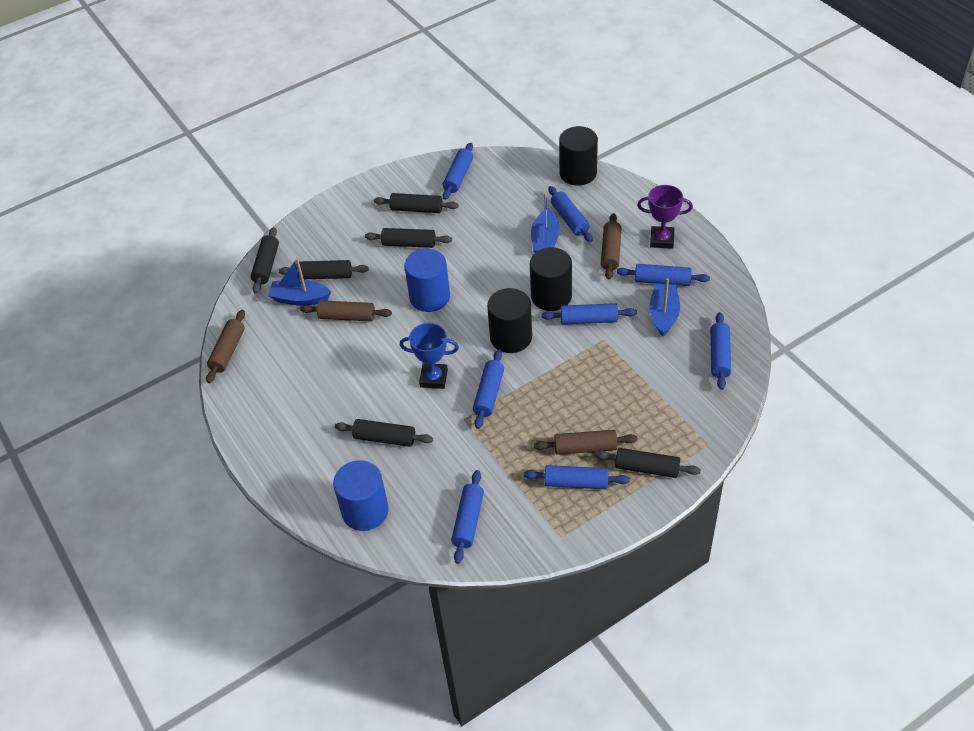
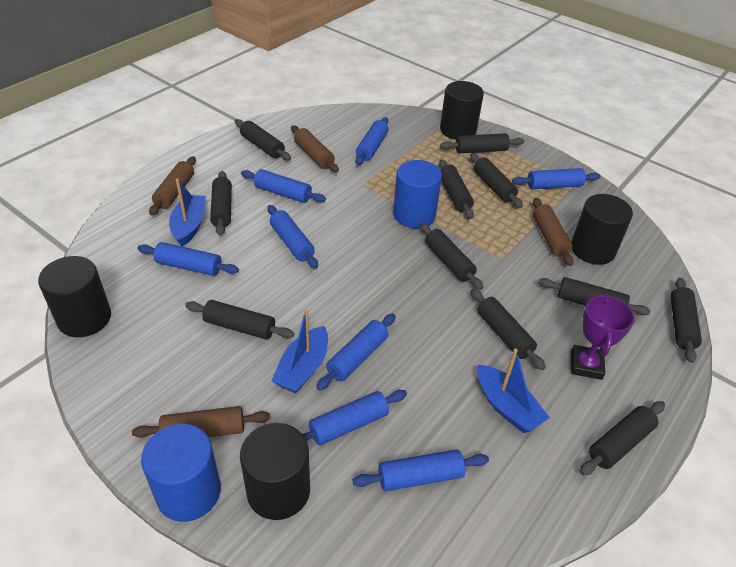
black cylinder: 3 -> 4
black rolling pin: 6 -> 11
blue trophy: 1 -> 0

